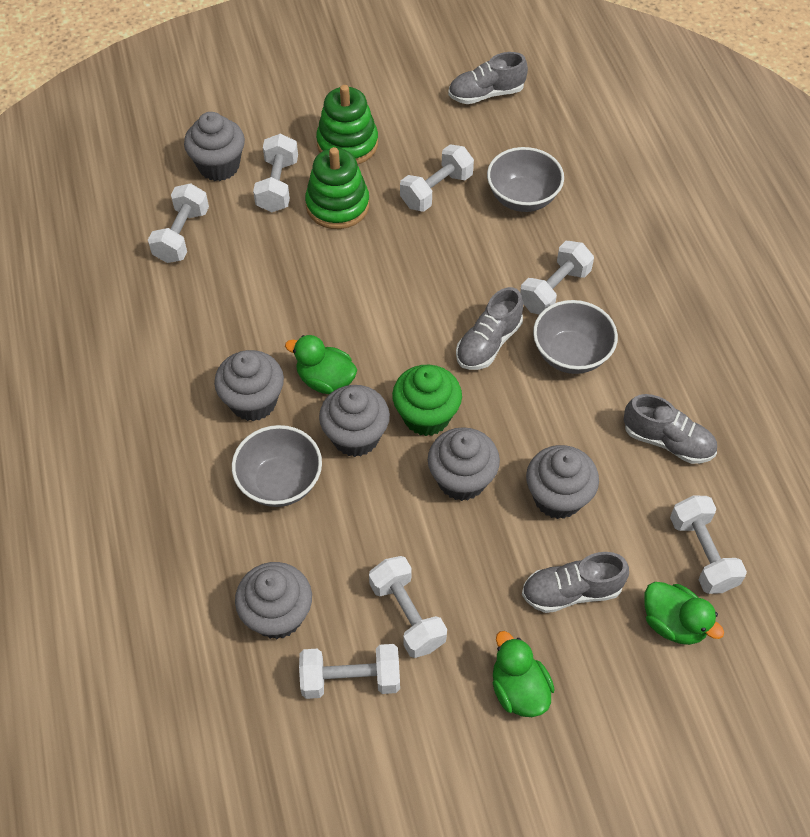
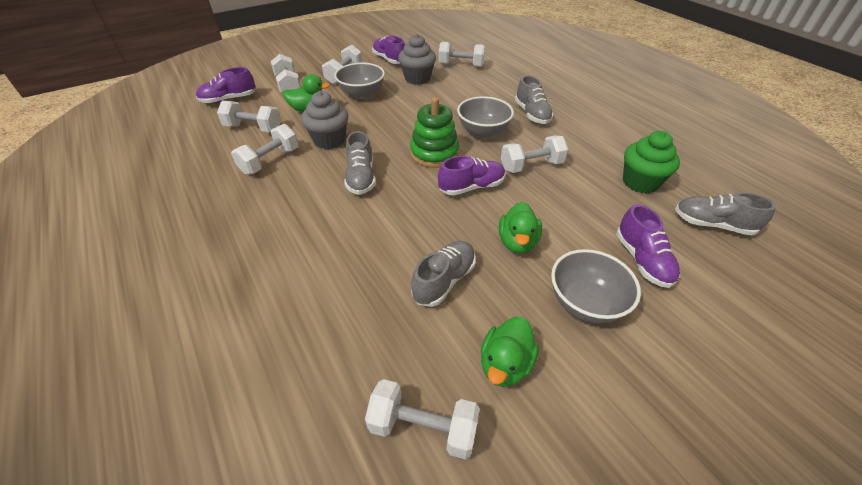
green stacking toy: 2 -> 1
grey cupcake: 6 -> 2
purple shoe: 0 -> 4

